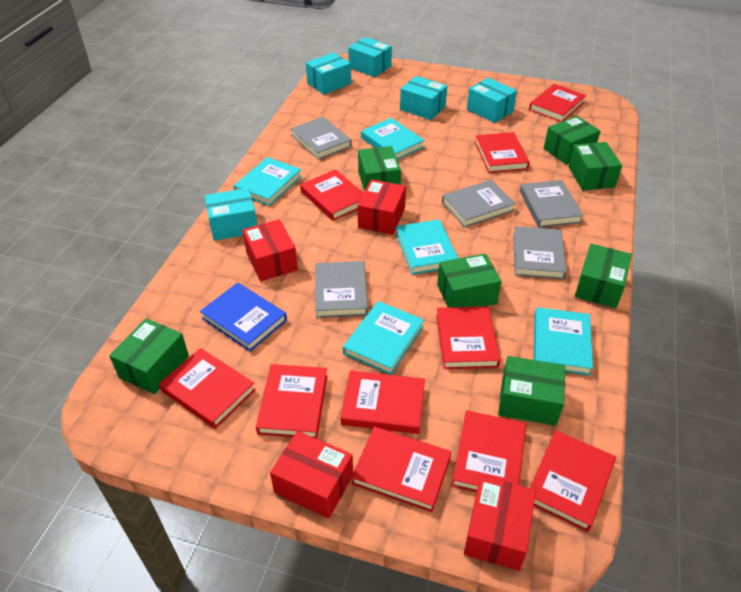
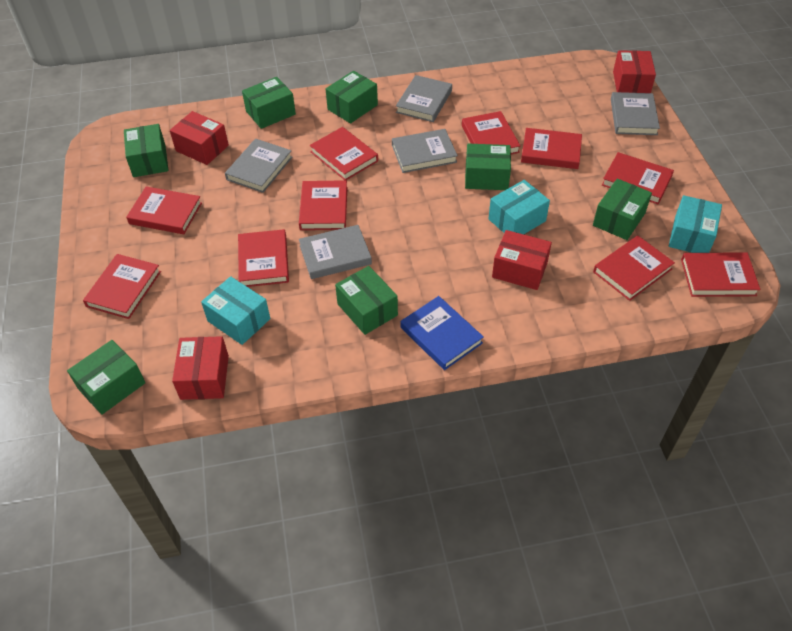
turquoise book: 5 -> 0
turquoise box: 5 -> 3

